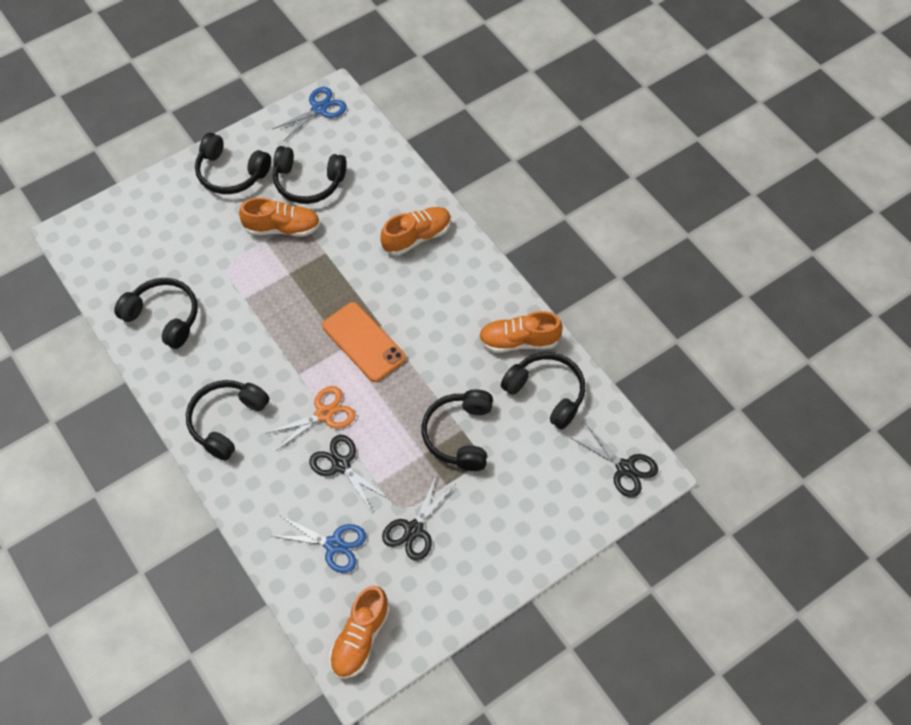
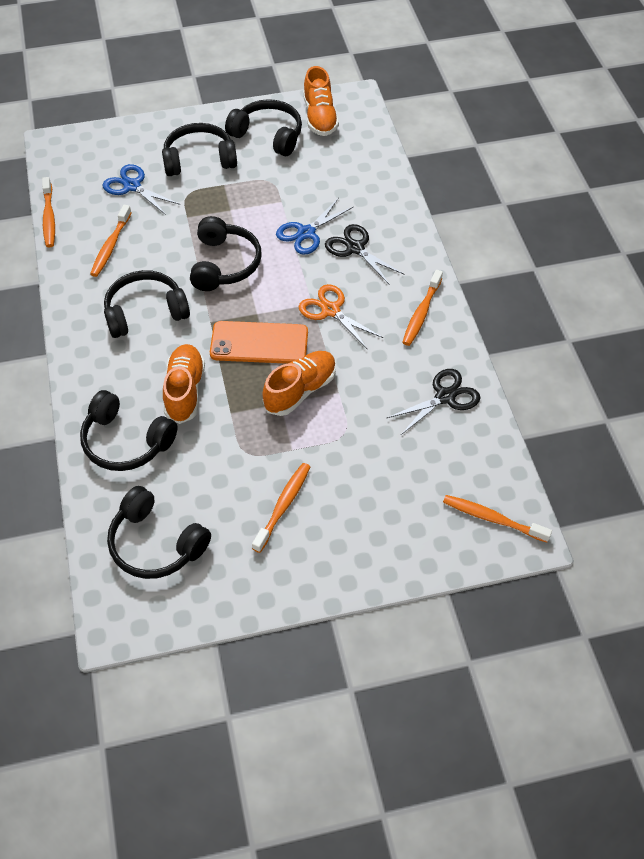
black scissors: 3 -> 2
orange shoe: 4 -> 3
orange toothbrush: 0 -> 5

